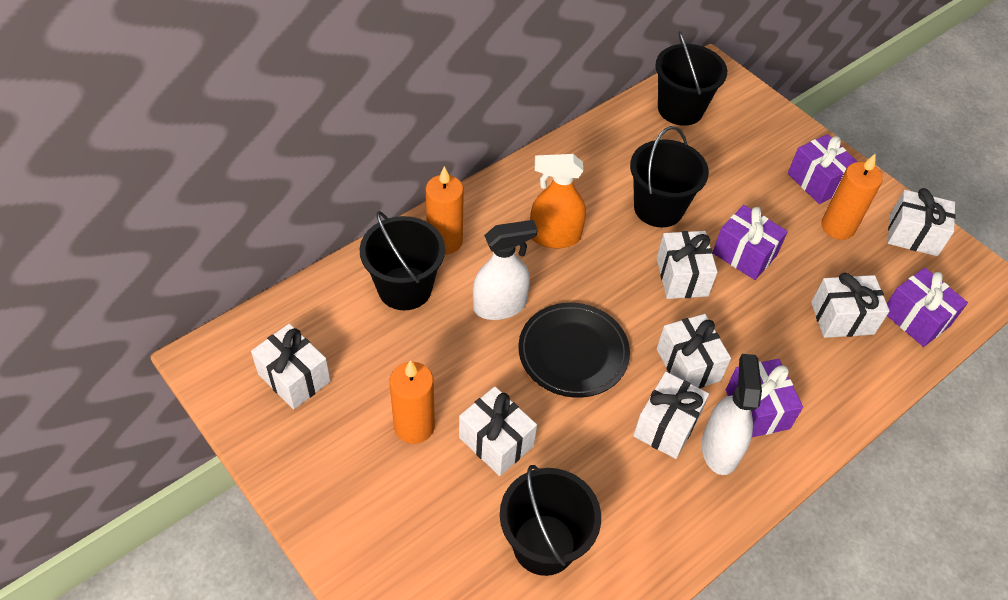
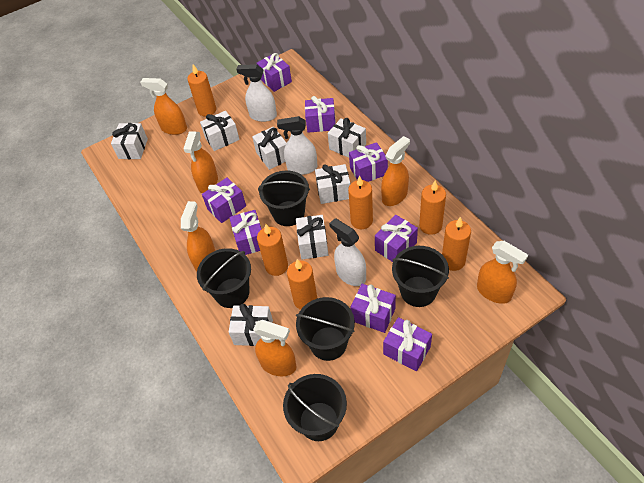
black bucket: 4 -> 5
black plate: 1 -> 0
orange candle: 3 -> 6
orange spray bottle: 1 -> 6
purple gift: 4 -> 8
white spray bottle: 2 -> 3

